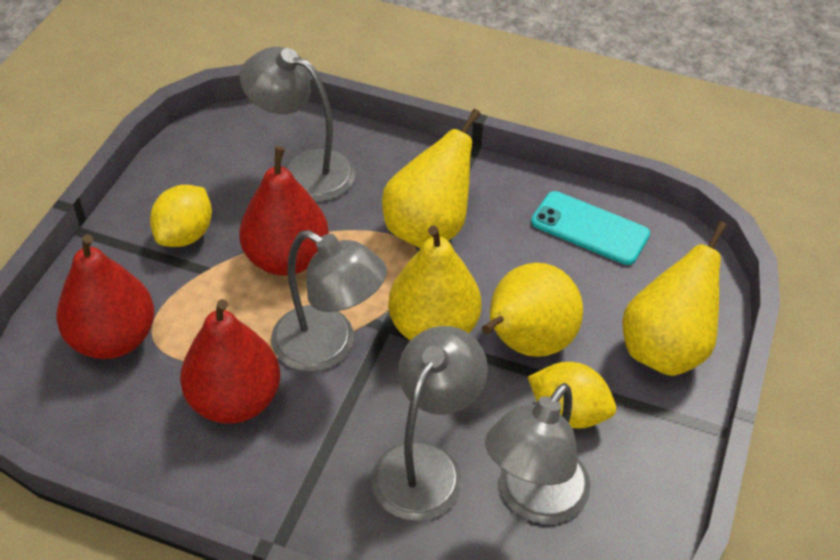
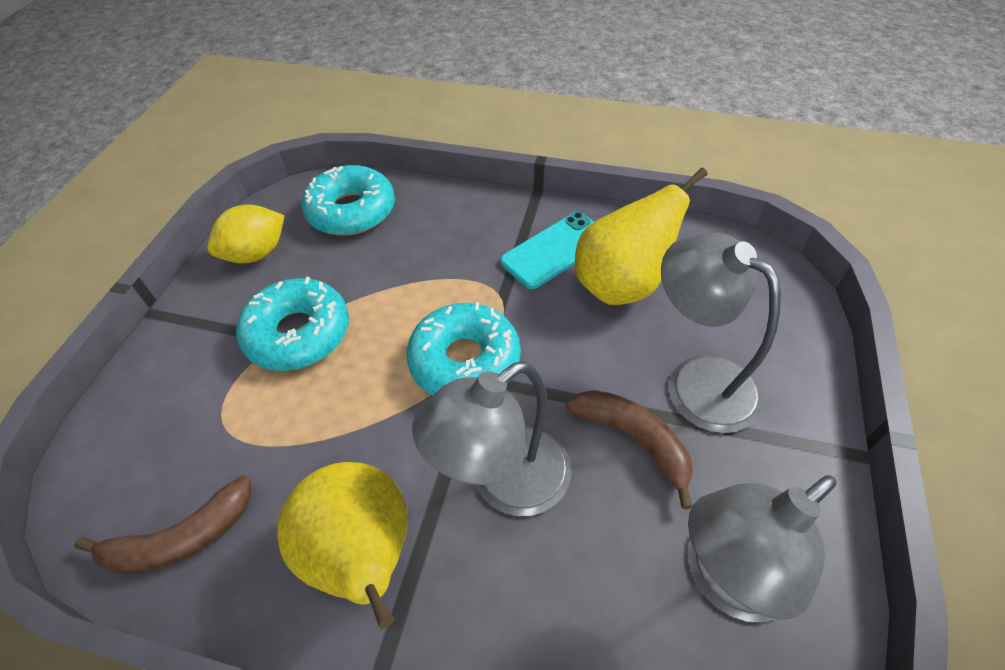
brown banana: 0 -> 2
grey lamp: 4 -> 3
red pear: 3 -> 0
turquoise donut: 0 -> 3
yellow lemon: 2 -> 1
yellow pear: 4 -> 2

